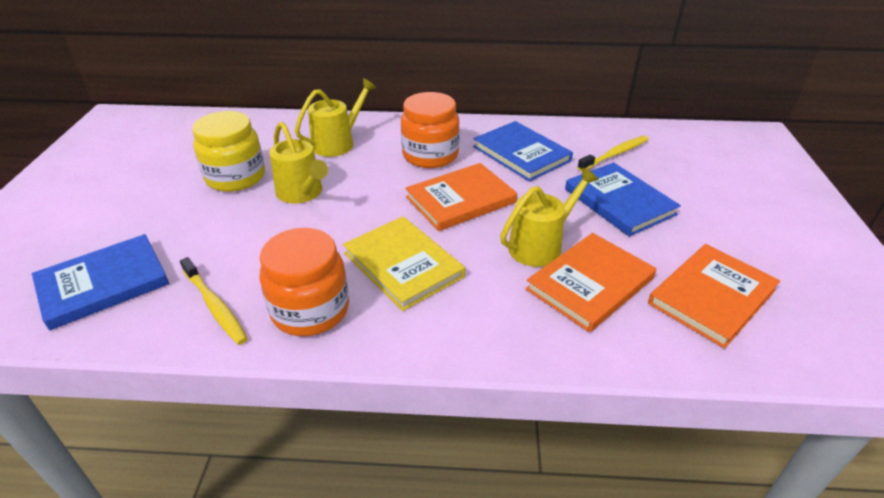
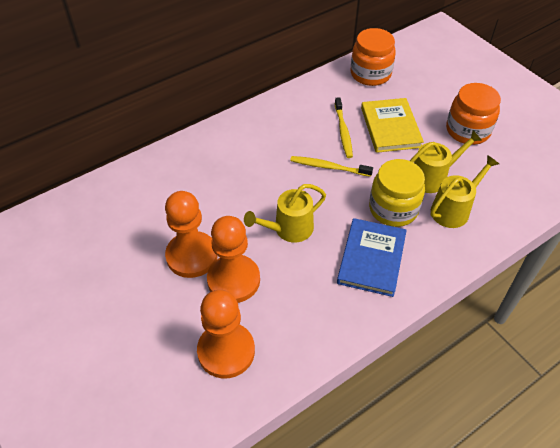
blue book: 3 -> 1
orange book: 3 -> 0
orange pawn: 0 -> 3

